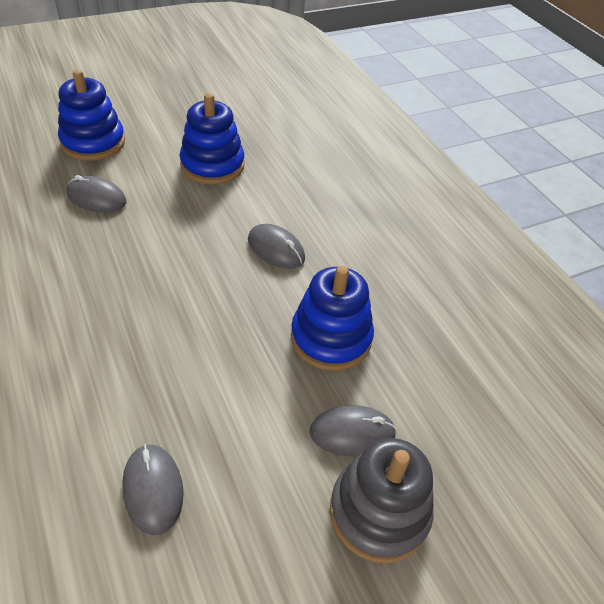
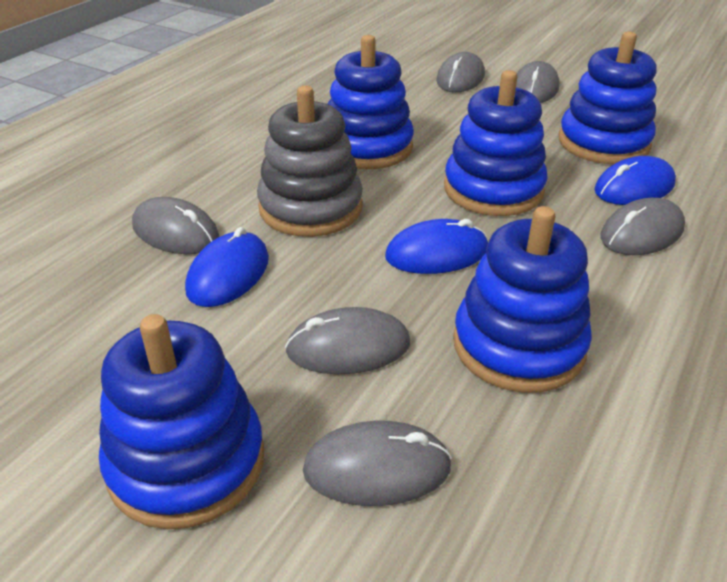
blue mouse: 0 -> 3
blue stacking toy: 3 -> 5
grey mouse: 4 -> 6

